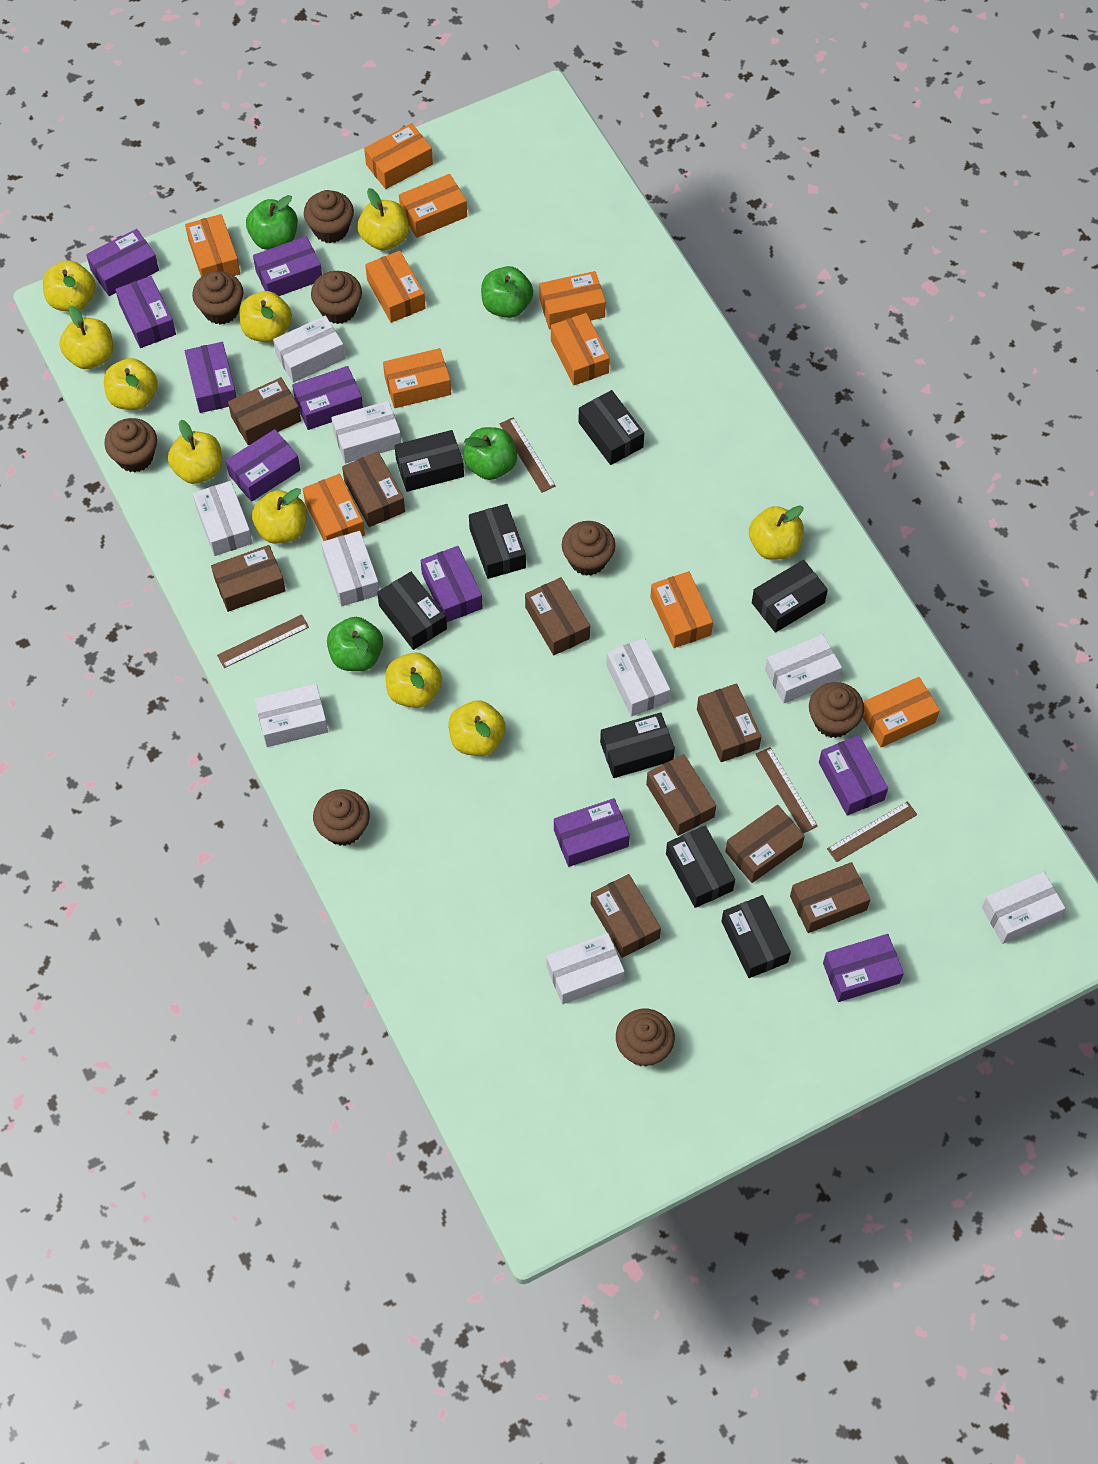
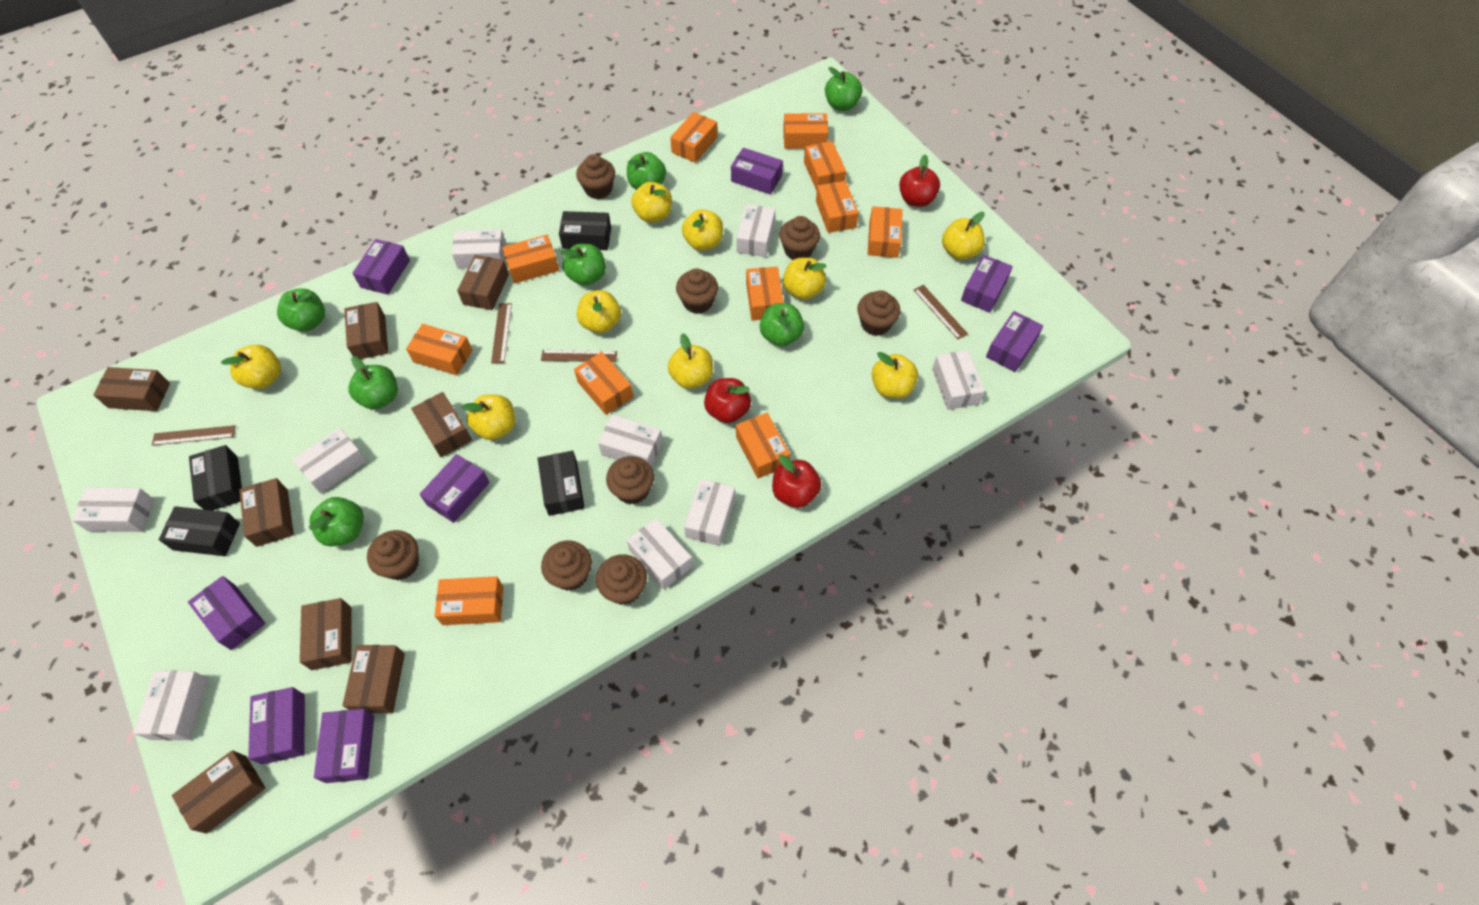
black box: 8 -> 4
brown box: 9 -> 8
green apple: 4 -> 7
orange box: 10 -> 11
purple box: 10 -> 8
red apple: 0 -> 3
yellow apple: 10 -> 9

